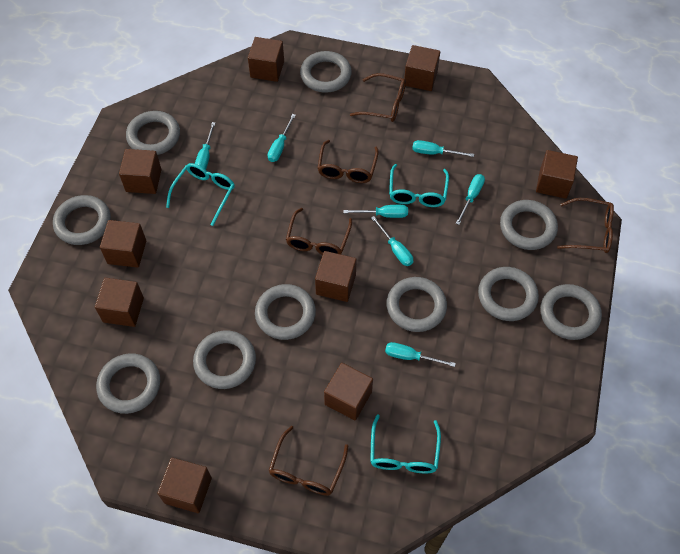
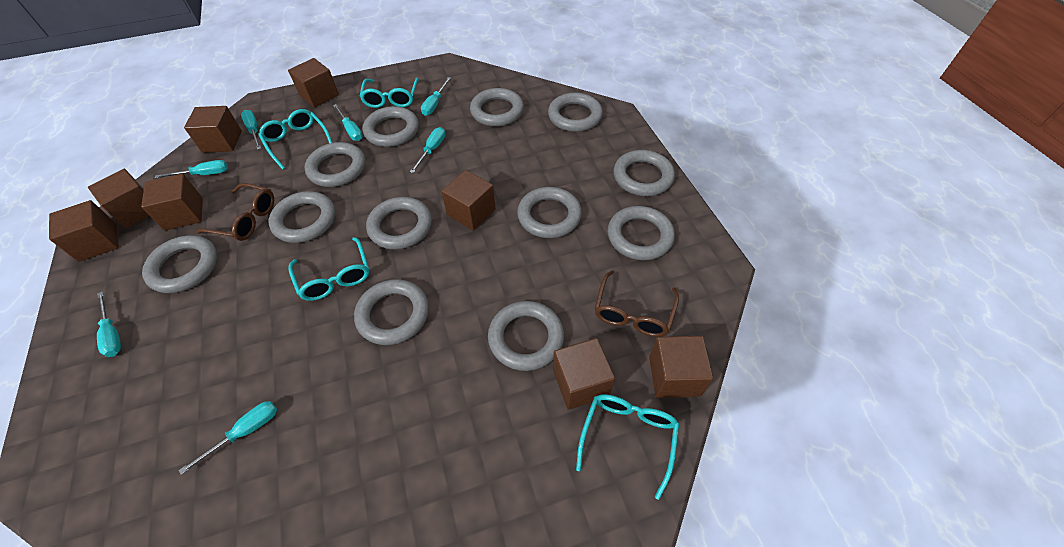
brown cube: 9 -> 8
brown glasses: 5 -> 2
grey ring: 10 -> 12
turquoise glasses: 3 -> 4

